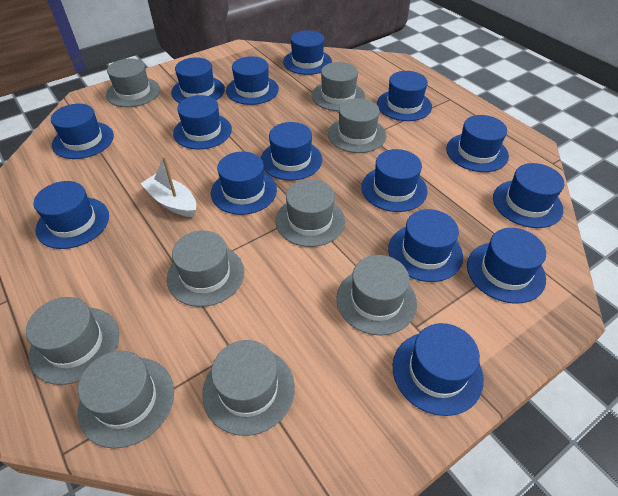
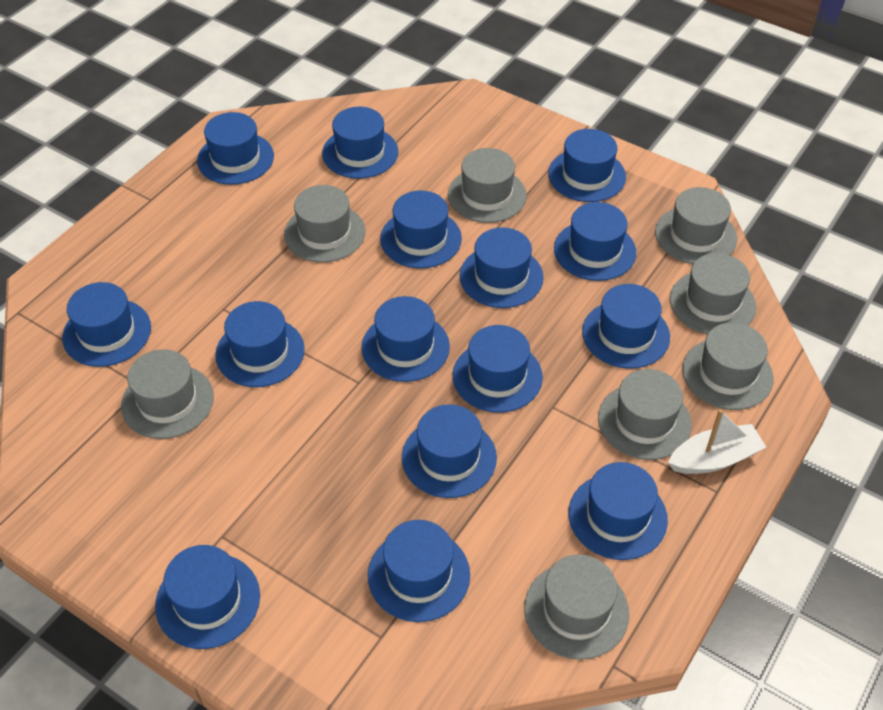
grey hat: 9 -> 8

